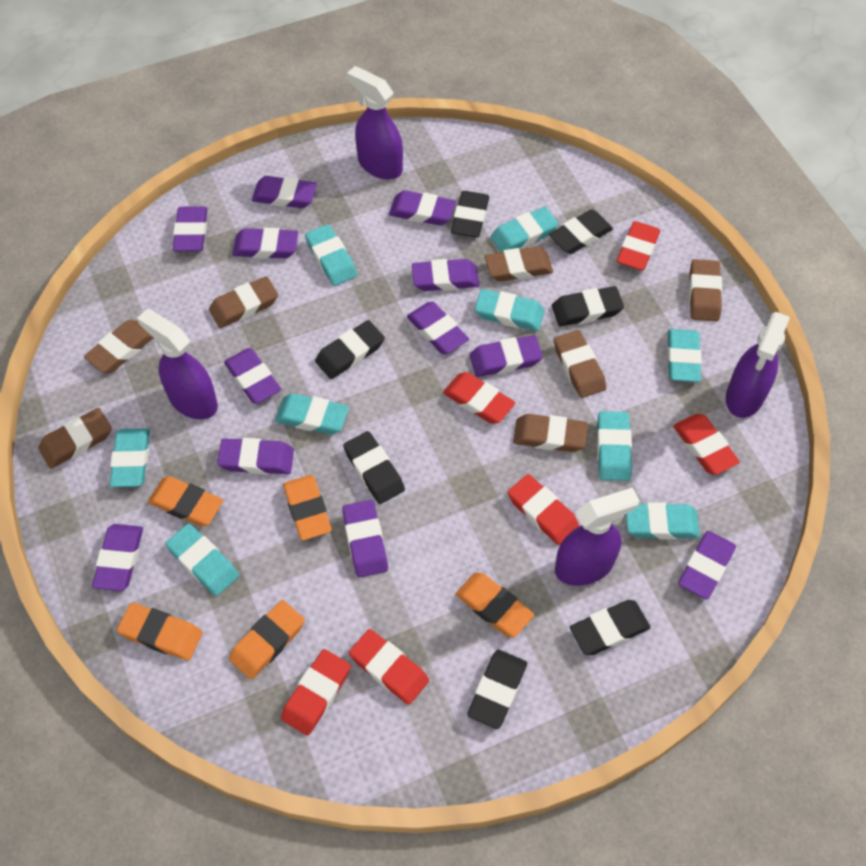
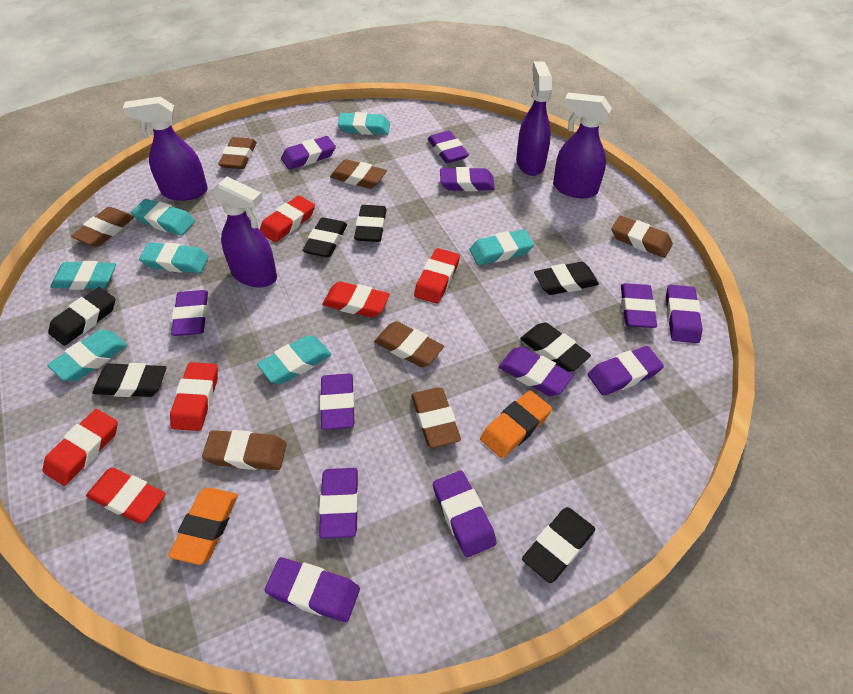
orange eraser: 5 -> 2
turquoise eraser: 9 -> 7

